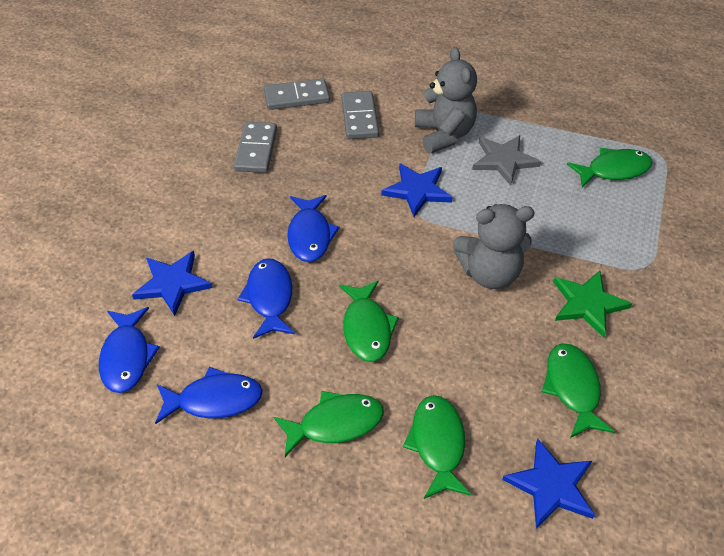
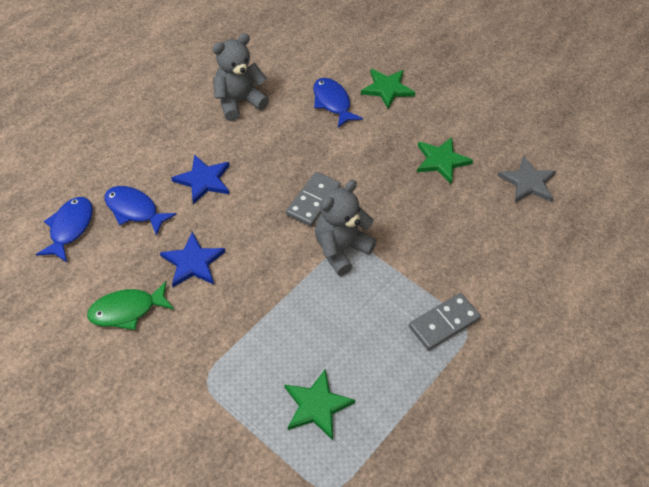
blue fish: 4 -> 3
blue star: 3 -> 2
green fish: 5 -> 1
green star: 1 -> 3
grey domino: 3 -> 2

